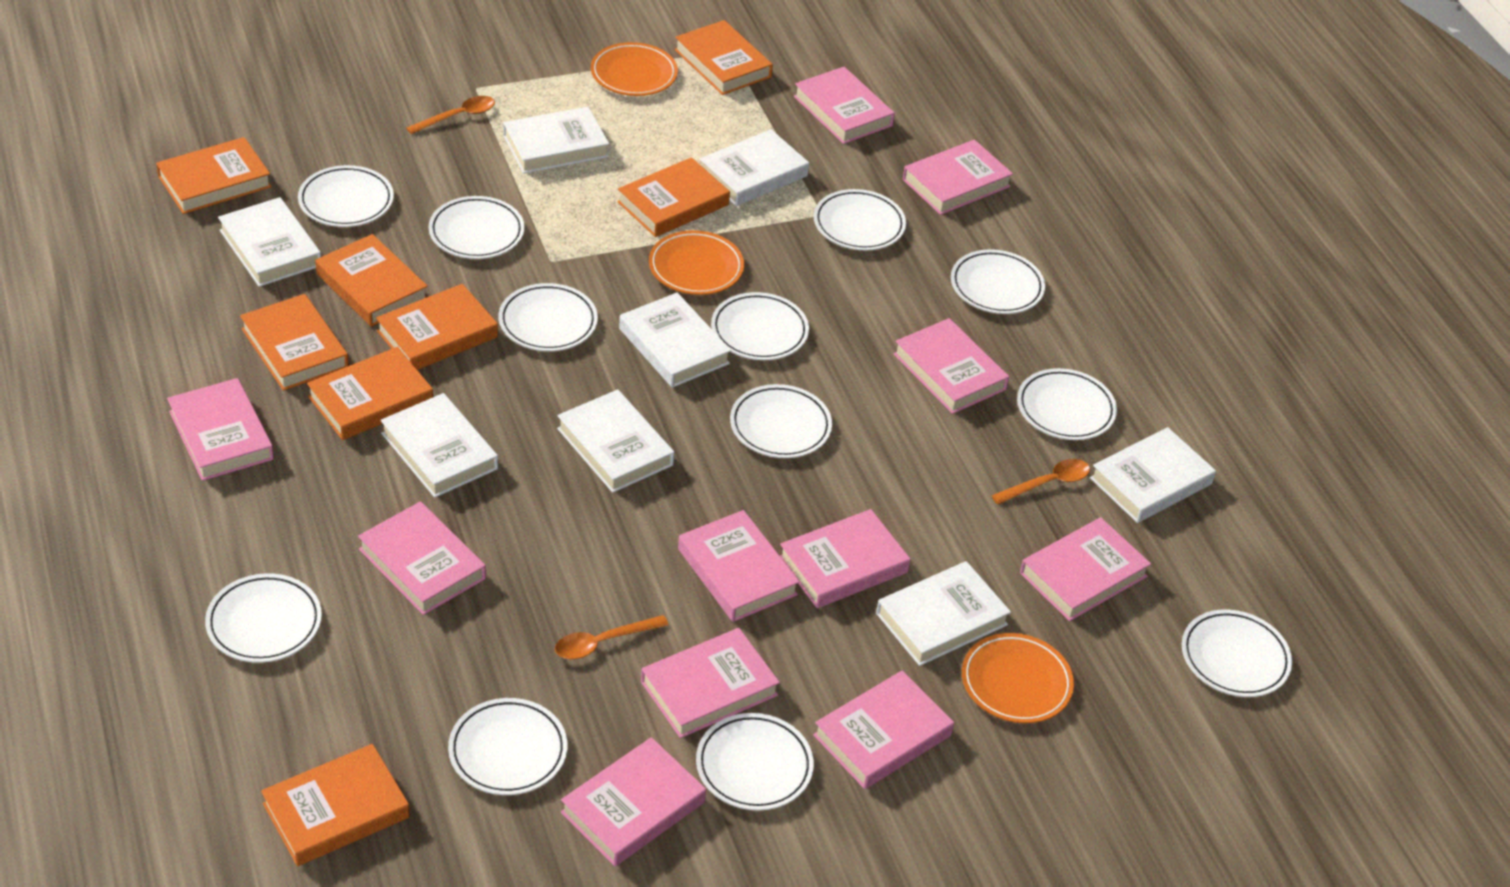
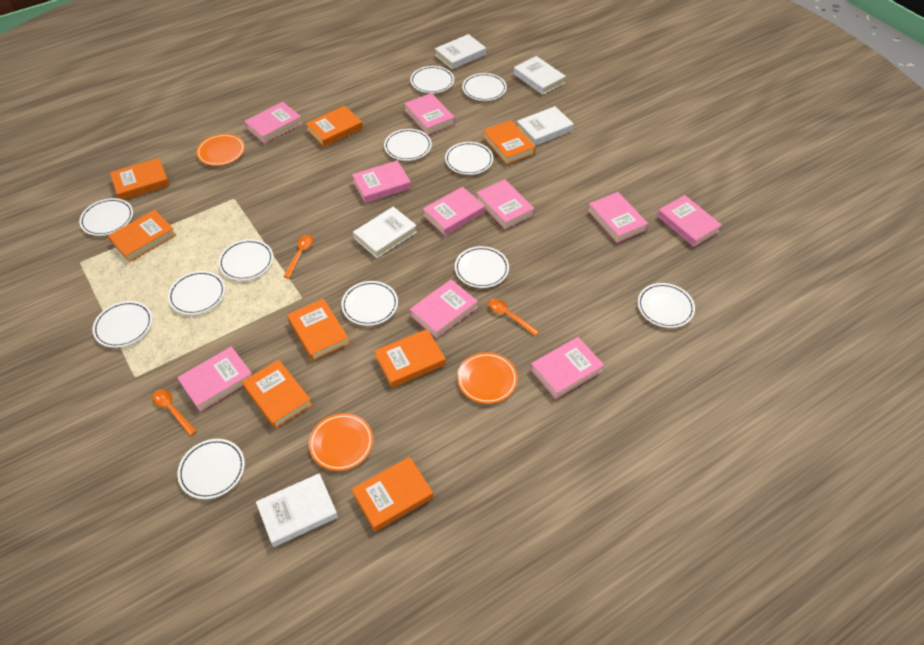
pink book: 11 -> 10
white book: 8 -> 5

